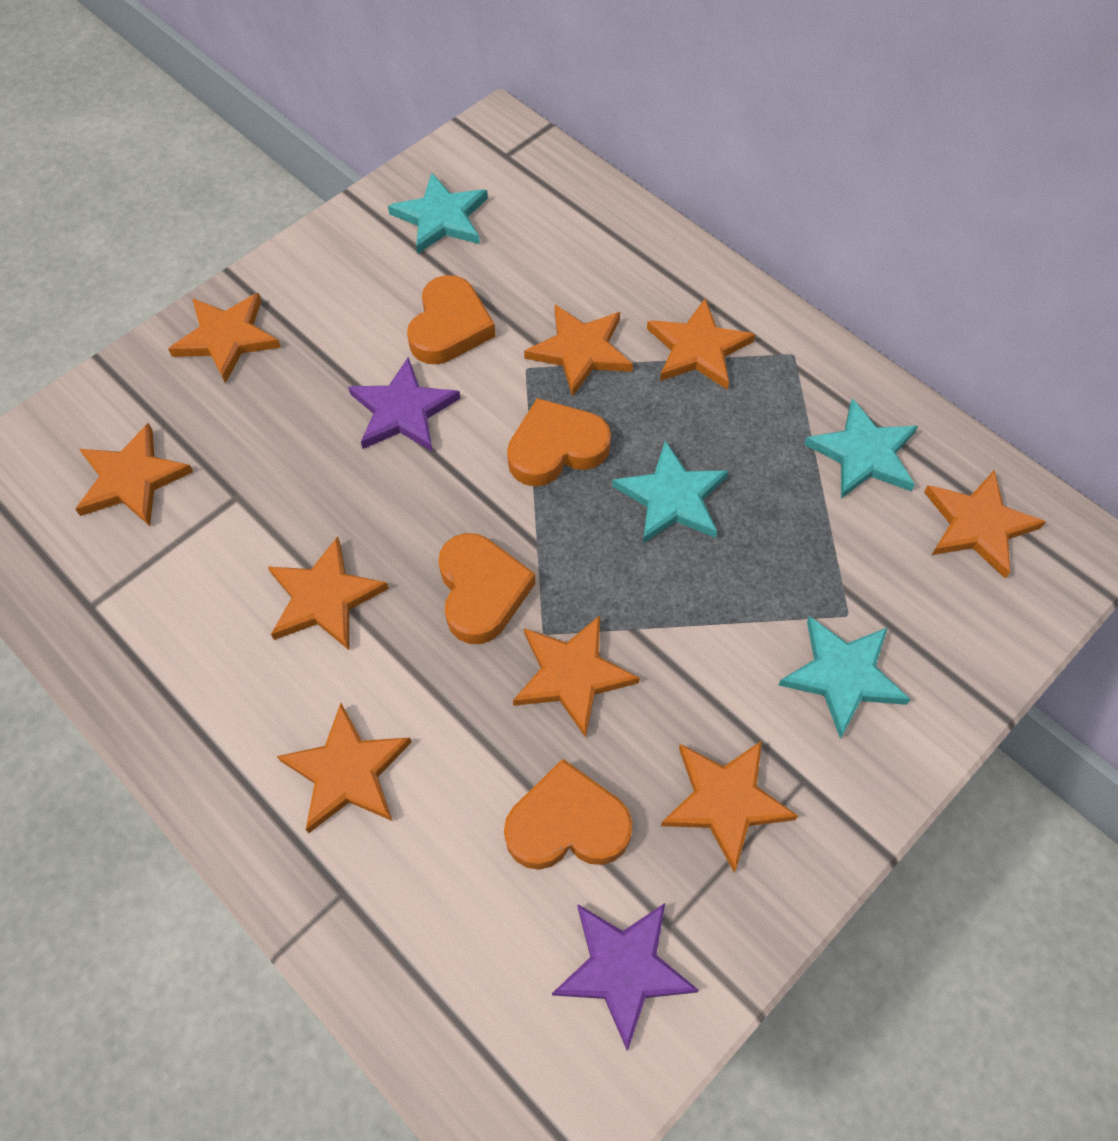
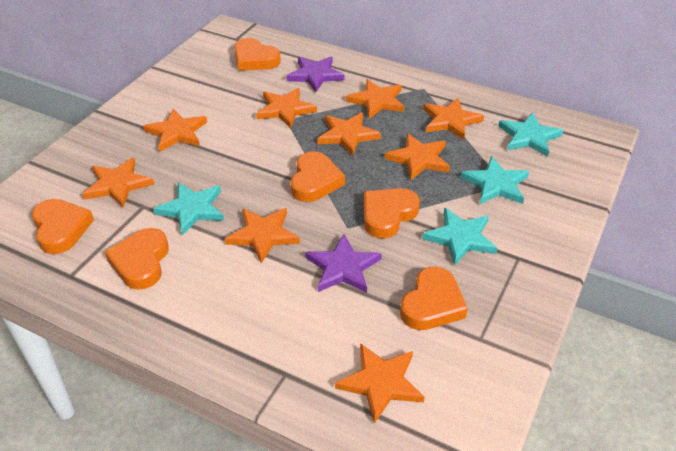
orange heart: 4 -> 6

